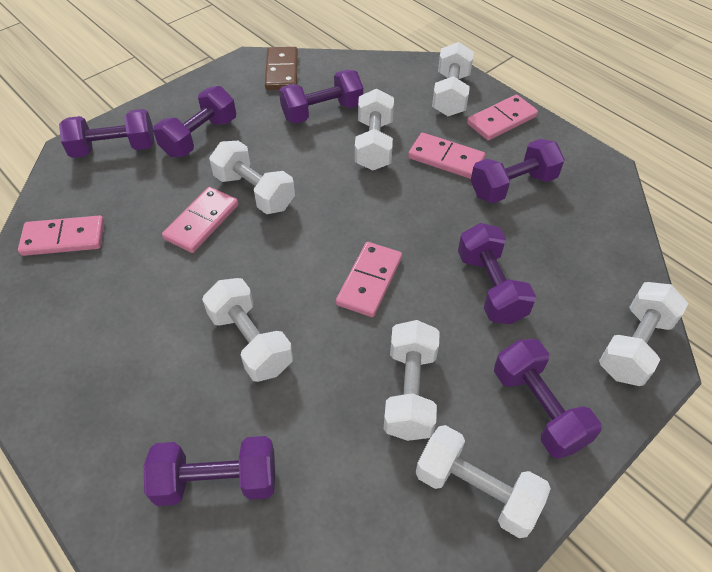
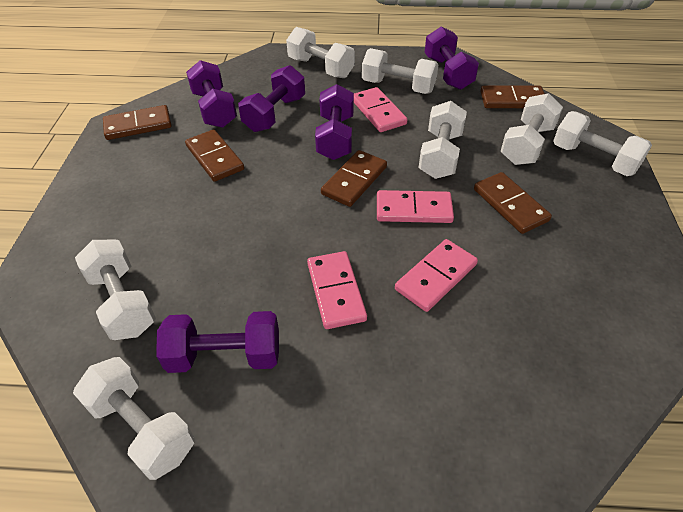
brown domino: 1 -> 5
pink domino: 5 -> 4
purple dumbbell: 7 -> 5

